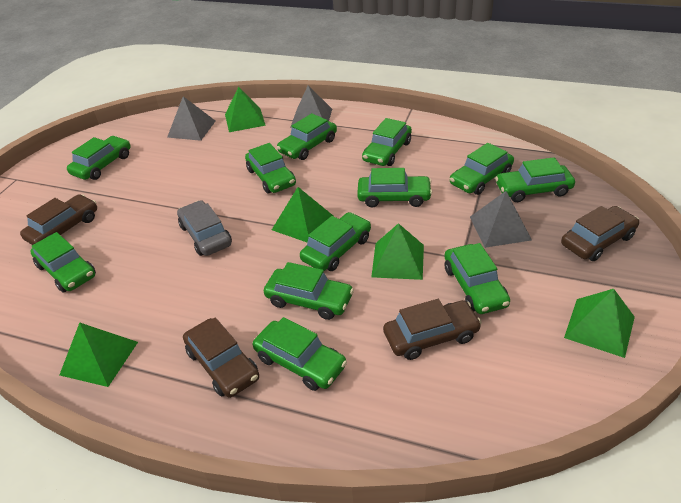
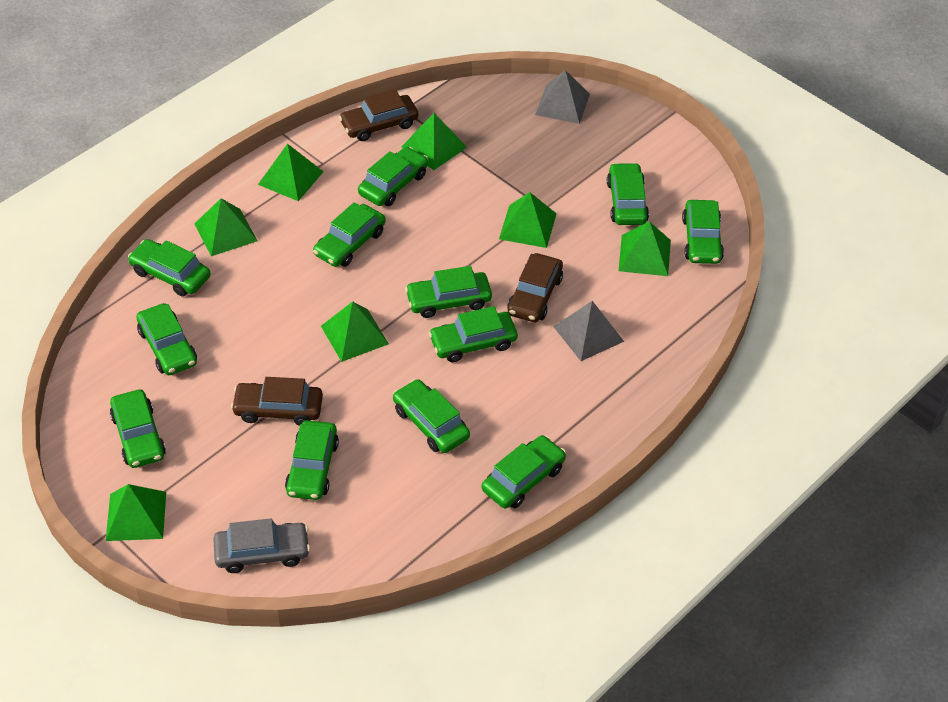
brown car: 4 -> 3
green pyramid: 5 -> 7
grey pyramid: 3 -> 2

